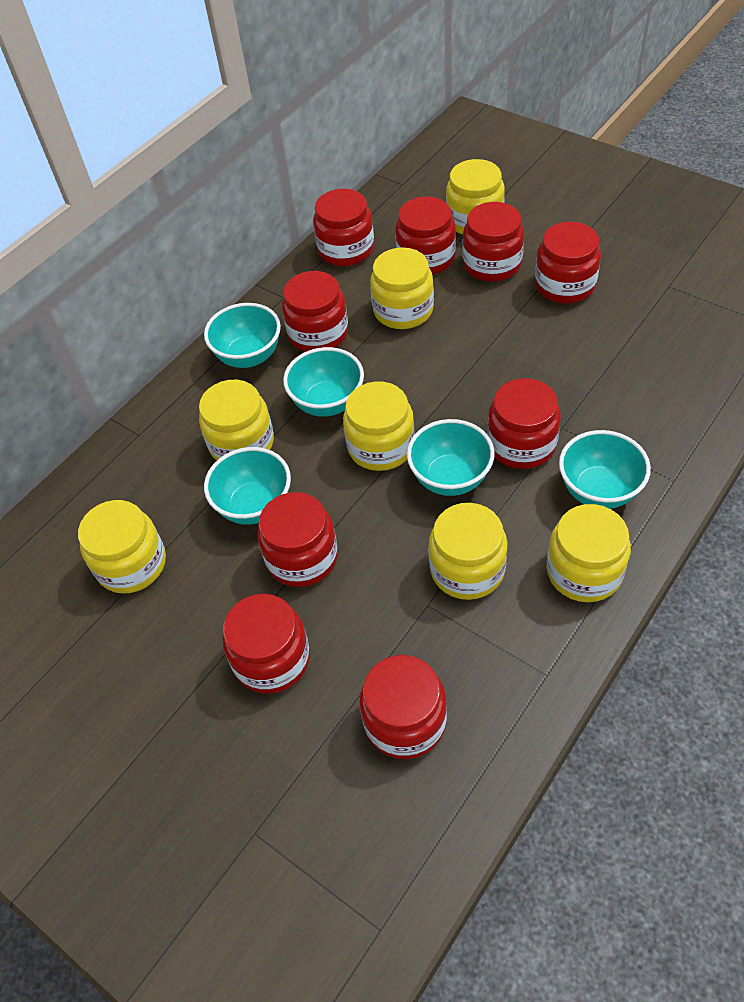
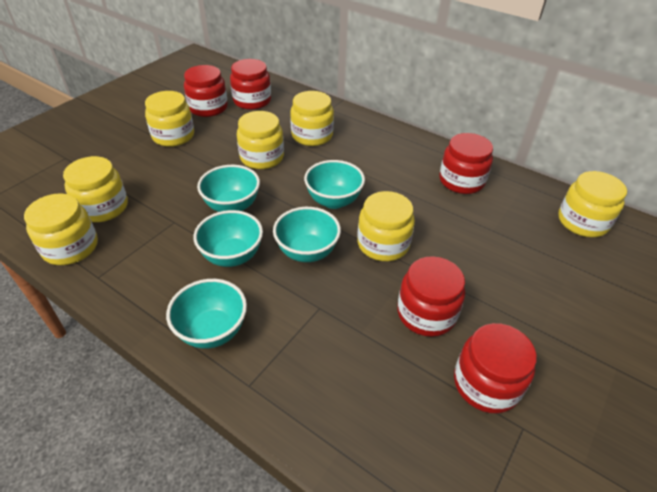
red jar: 9 -> 5

